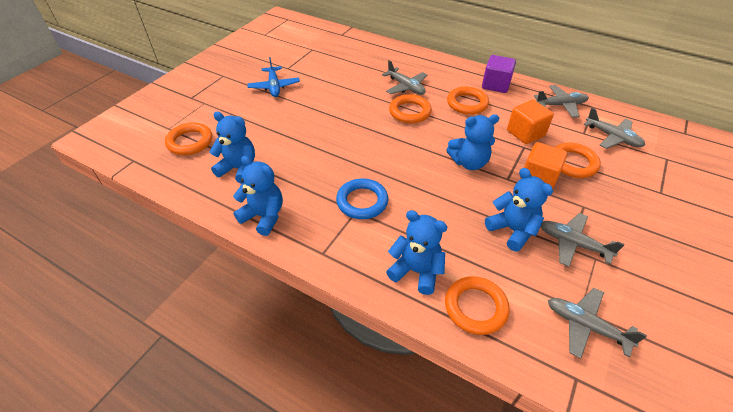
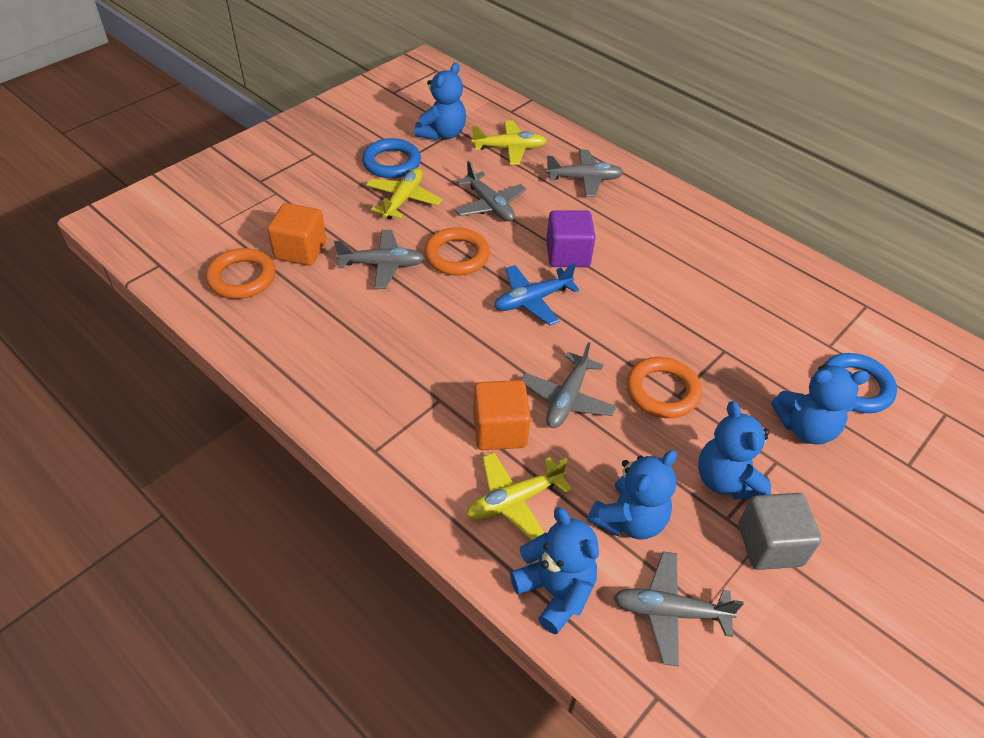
blue ring: 1 -> 2
grey cube: 0 -> 1
orange ring: 5 -> 3
yellow plane: 0 -> 3

